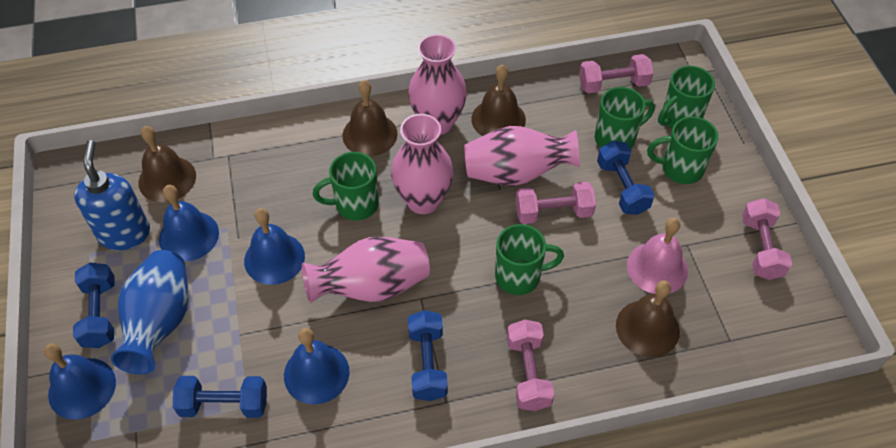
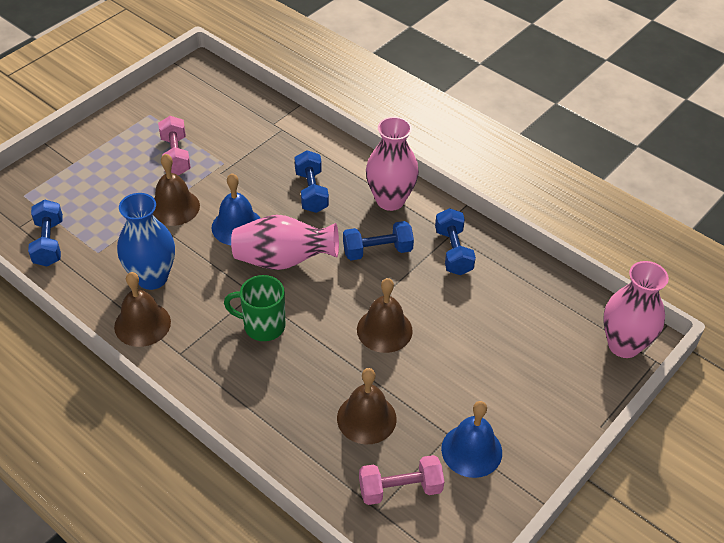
blue bell: 4 -> 2
blue soap dispenser: 1 -> 0
green mug: 5 -> 1
pink bell: 1 -> 0
pink dumbbell: 4 -> 2
pink vase: 4 -> 3

